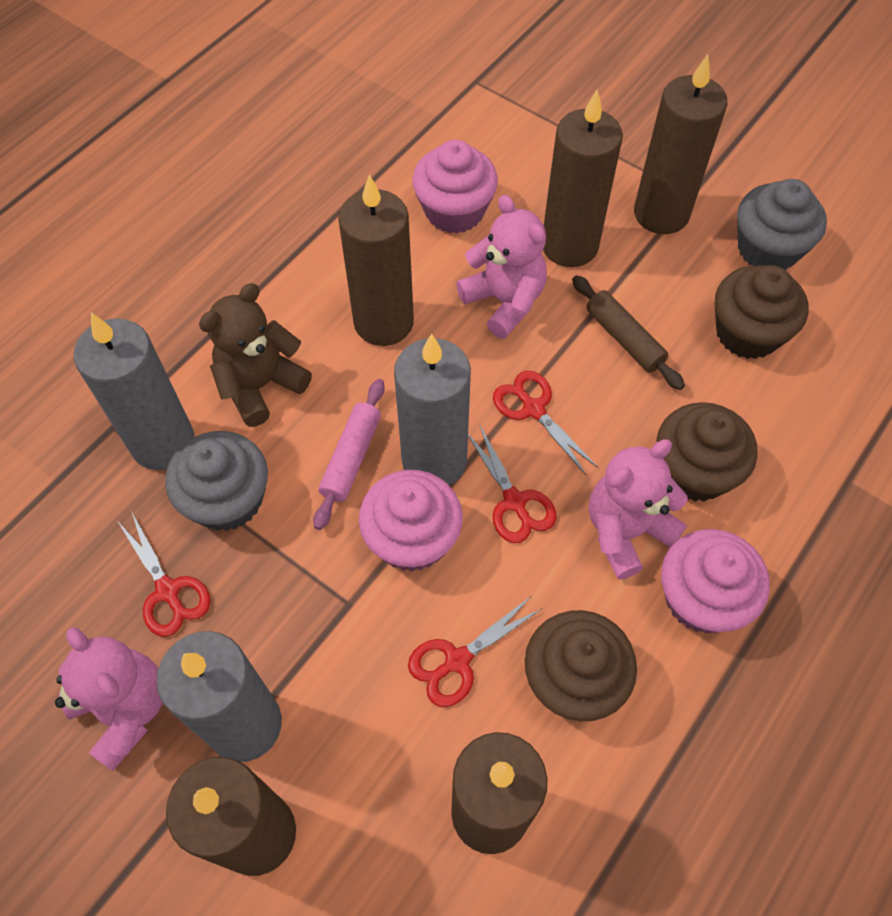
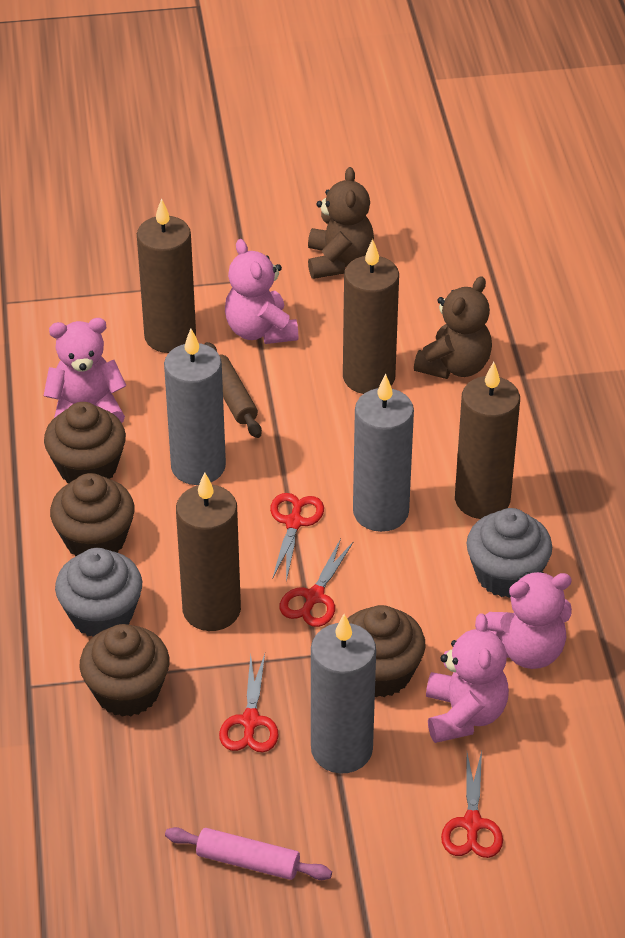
brown candle: 5 -> 4
brown cupcake: 3 -> 4
brown teddy bear: 1 -> 2
pink cupcake: 3 -> 0
pink teddy bear: 3 -> 4

